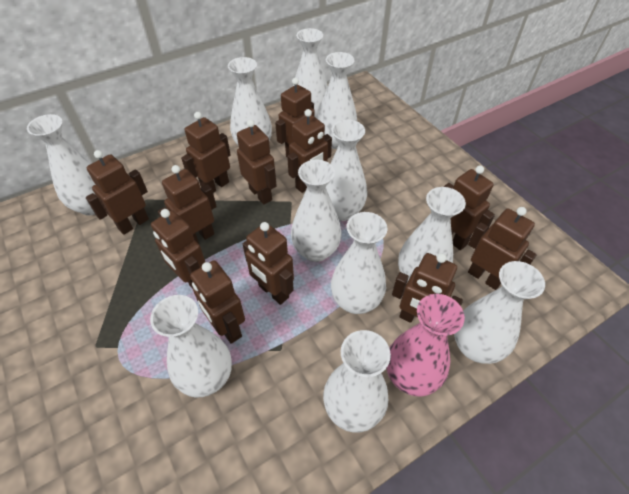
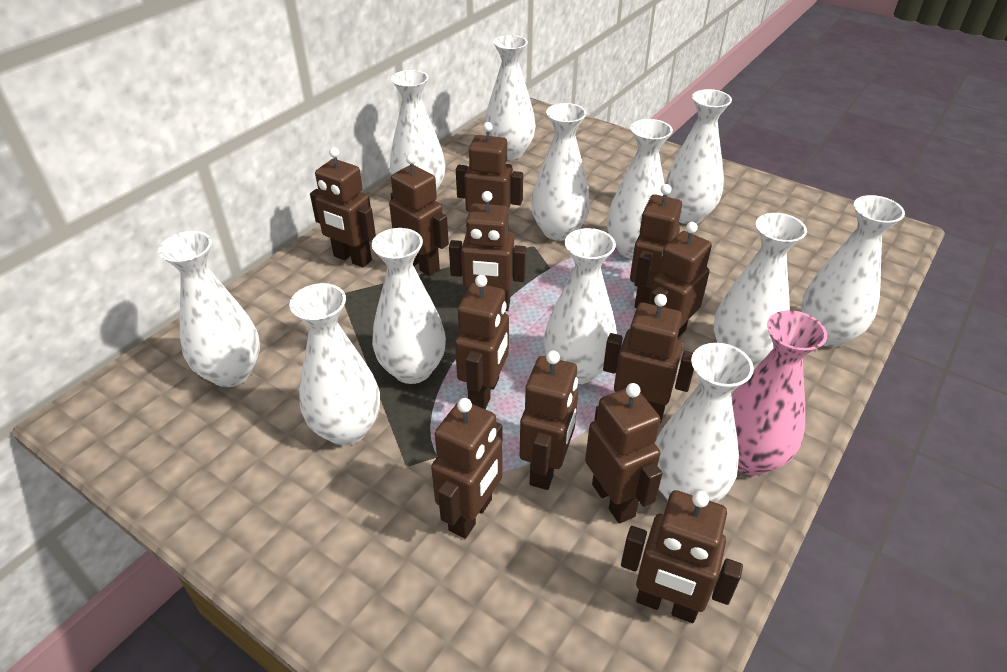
white vase: 11 -> 12

